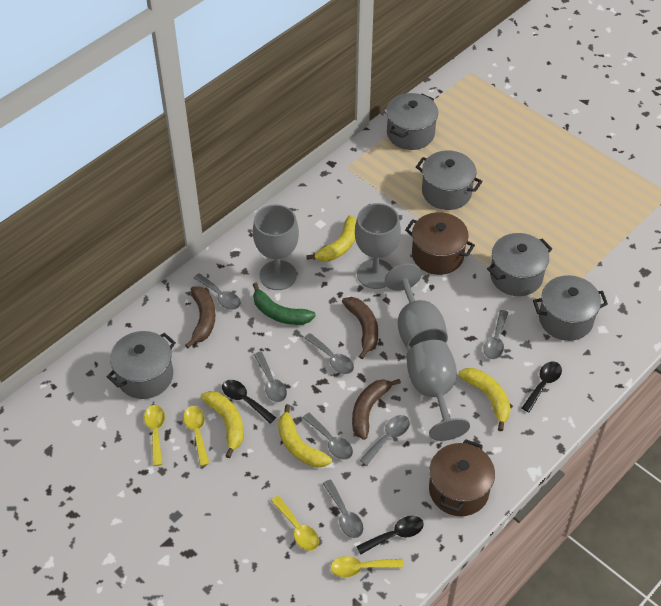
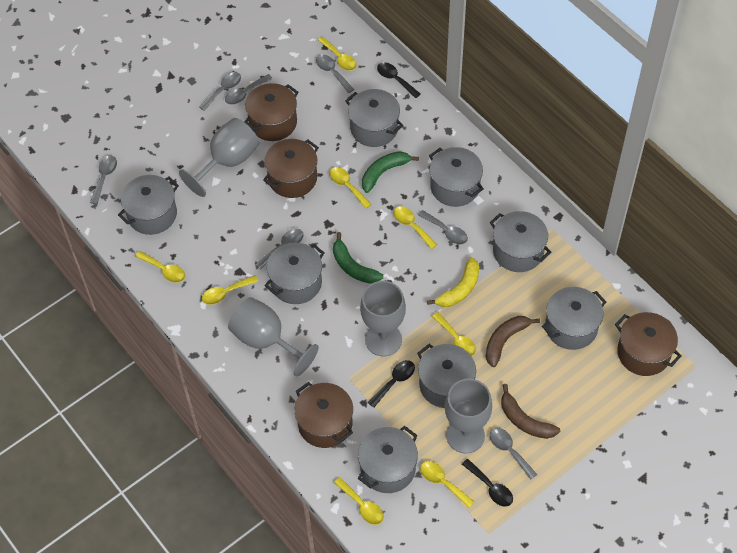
brown banana: 3 -> 2
brown pot: 2 -> 4
green banana: 1 -> 2
grey pot: 5 -> 8
yellow banana: 4 -> 1
yellow spoon: 4 -> 8

